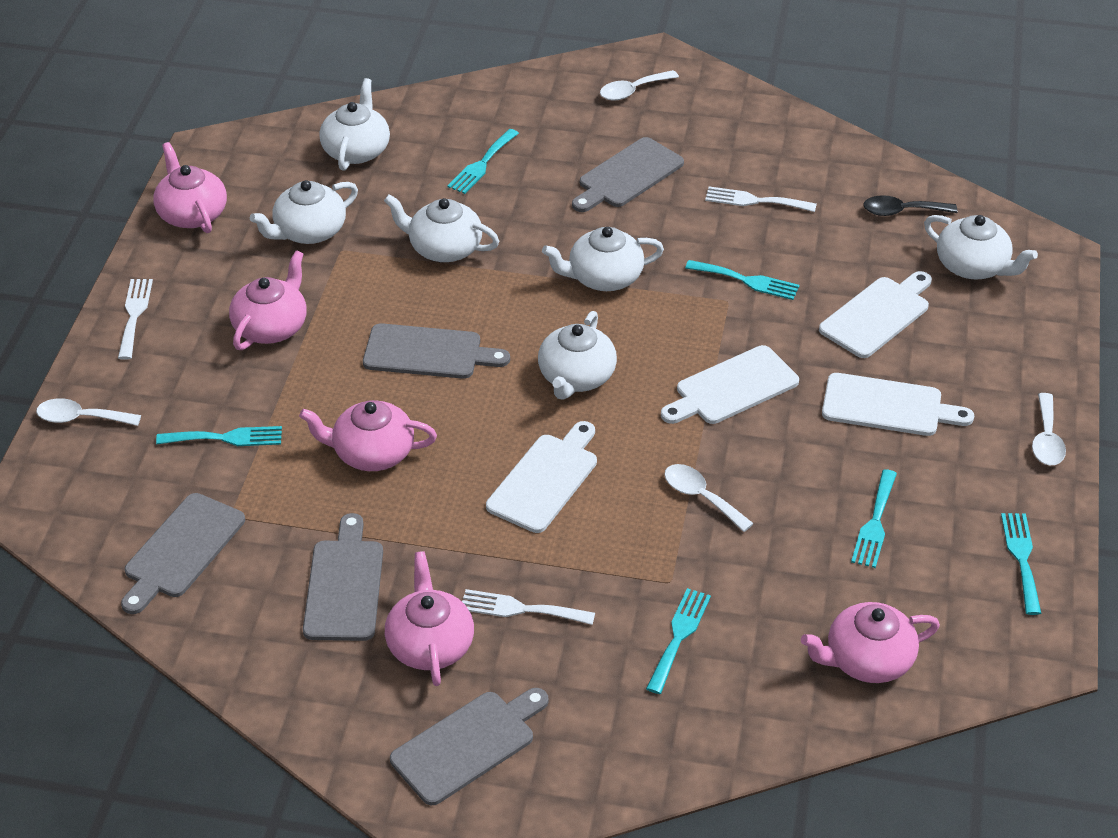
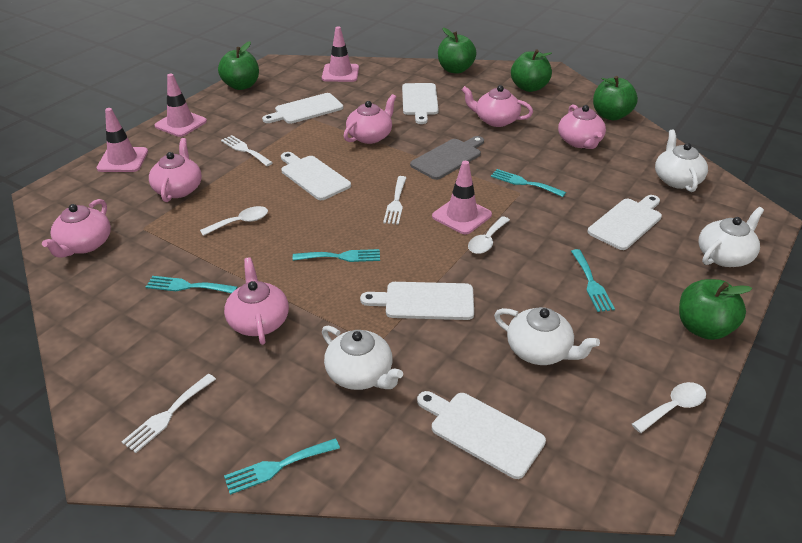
black spoon: 1 -> 0
green apple: 0 -> 5
grey cutting board: 5 -> 1
pink teapot: 5 -> 6
pink traffic cone: 0 -> 4
turquoise fork: 6 -> 5
white cutting board: 4 -> 6
white spoon: 4 -> 3
white teapot: 6 -> 4

